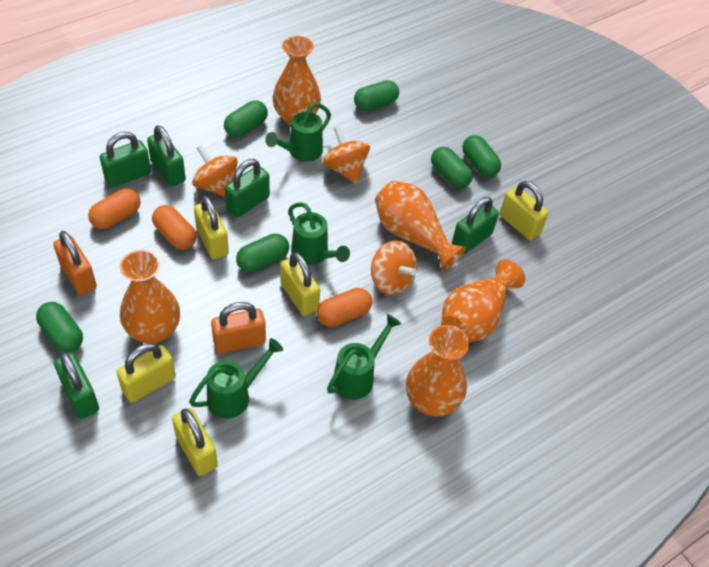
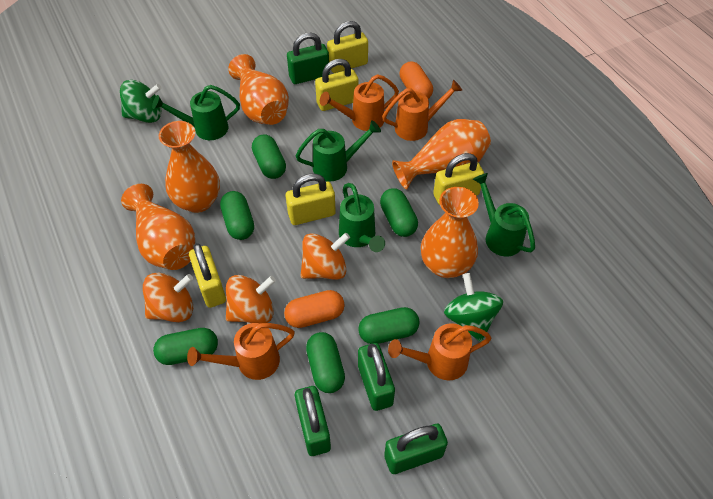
green padlock: 5 -> 4
green spinning top: 0 -> 2
orange capsule: 3 -> 2
orange padlock: 2 -> 0
orange watering can: 0 -> 4

